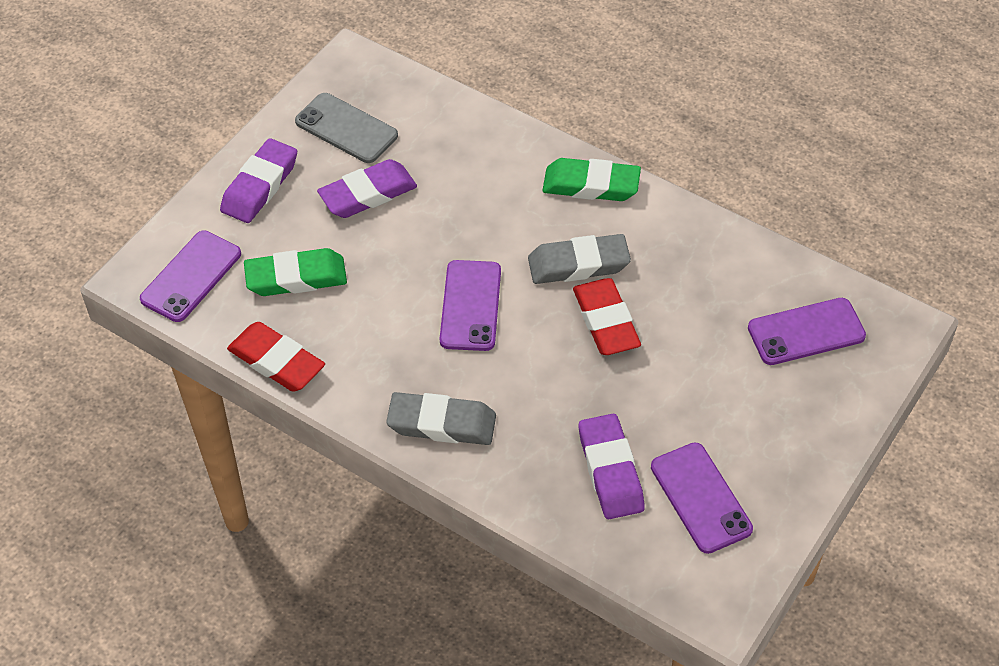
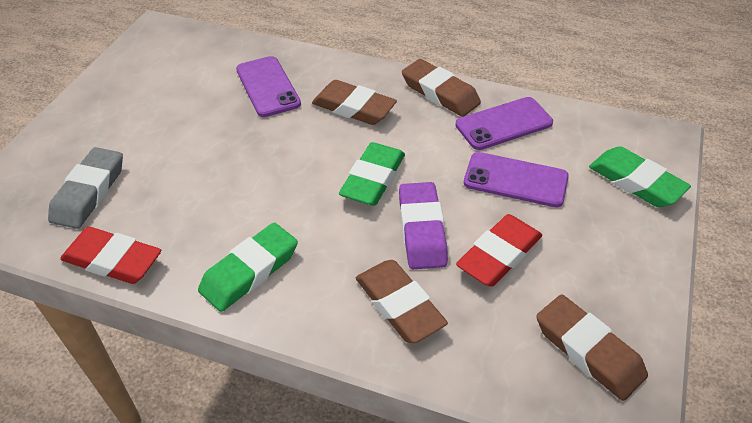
brown eraser: 0 -> 4
green eraser: 2 -> 3
grey eraser: 2 -> 1
grey phone: 1 -> 0
purple eraser: 3 -> 1
purple phone: 4 -> 3

